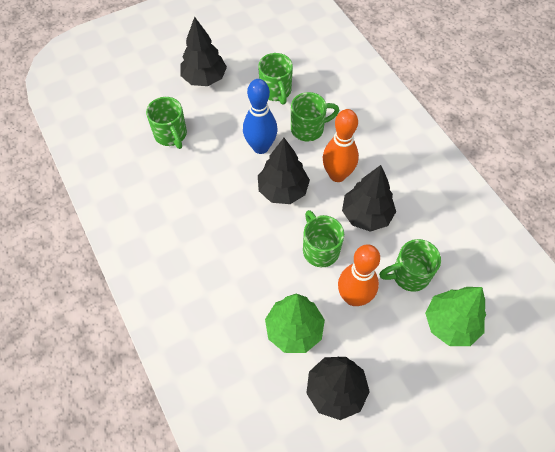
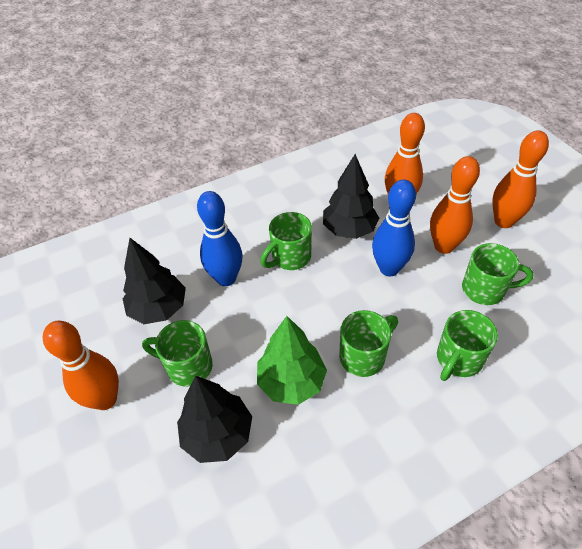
black tree: 4 -> 3
blue bowling pin: 1 -> 2
green tree: 2 -> 1
orange bowling pin: 2 -> 4

